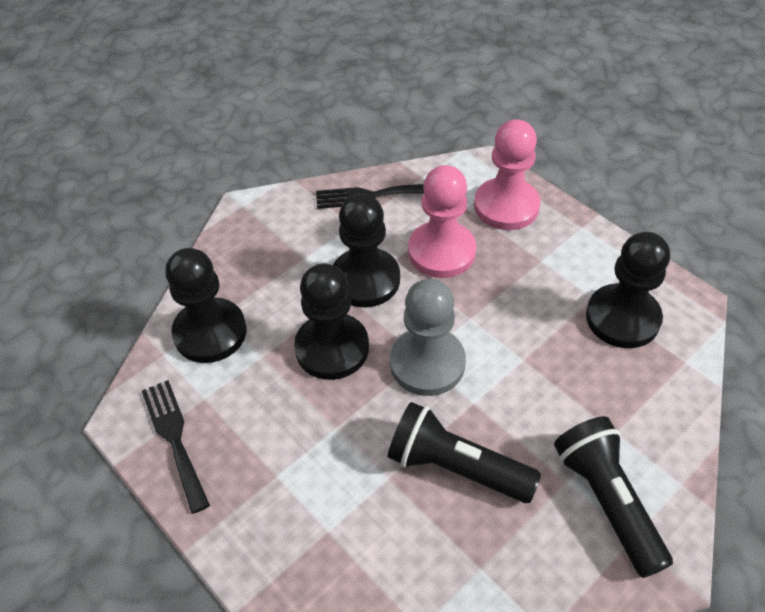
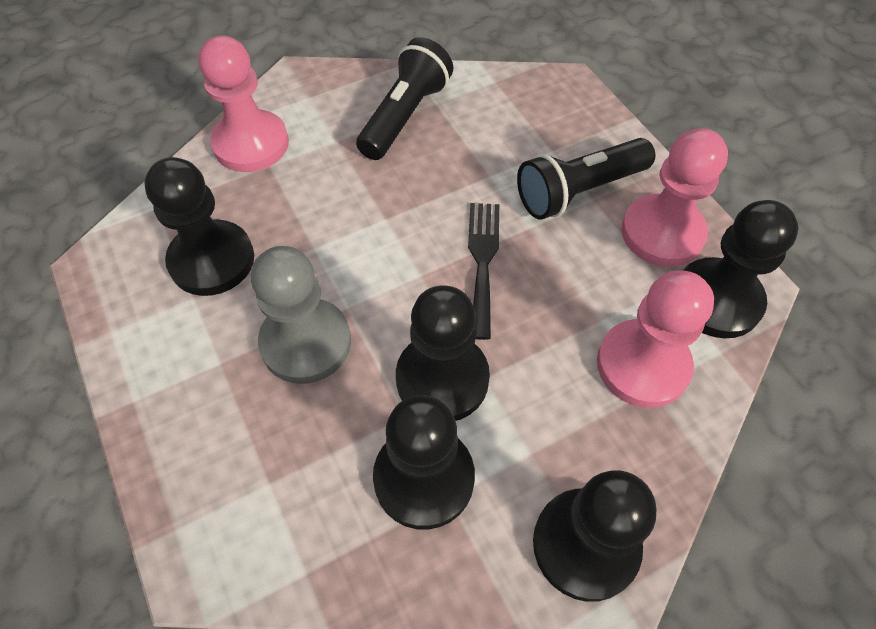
black fork: 2 -> 1
black pawn: 4 -> 5
pink pawn: 2 -> 3

